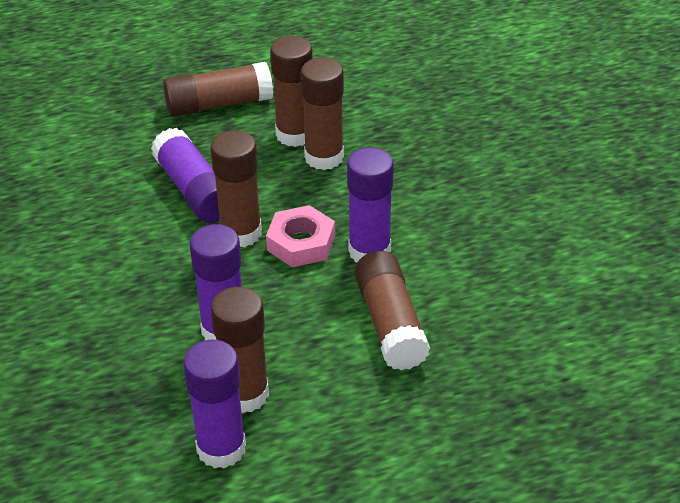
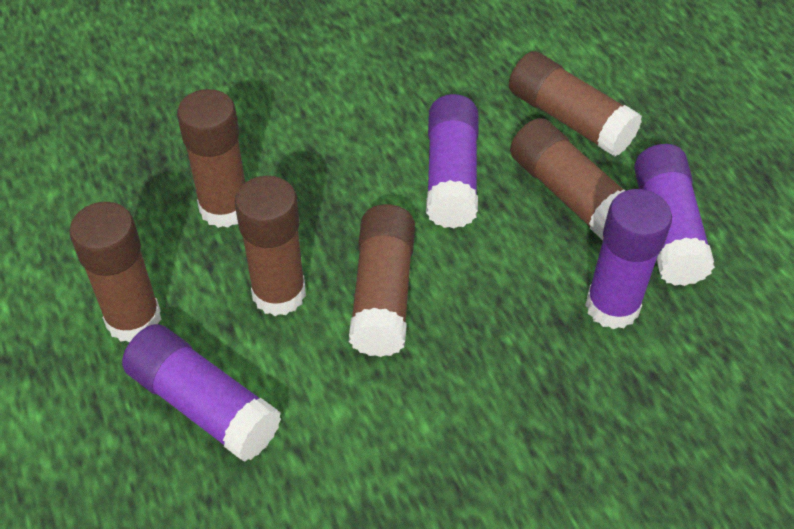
pink nut: 1 -> 0

